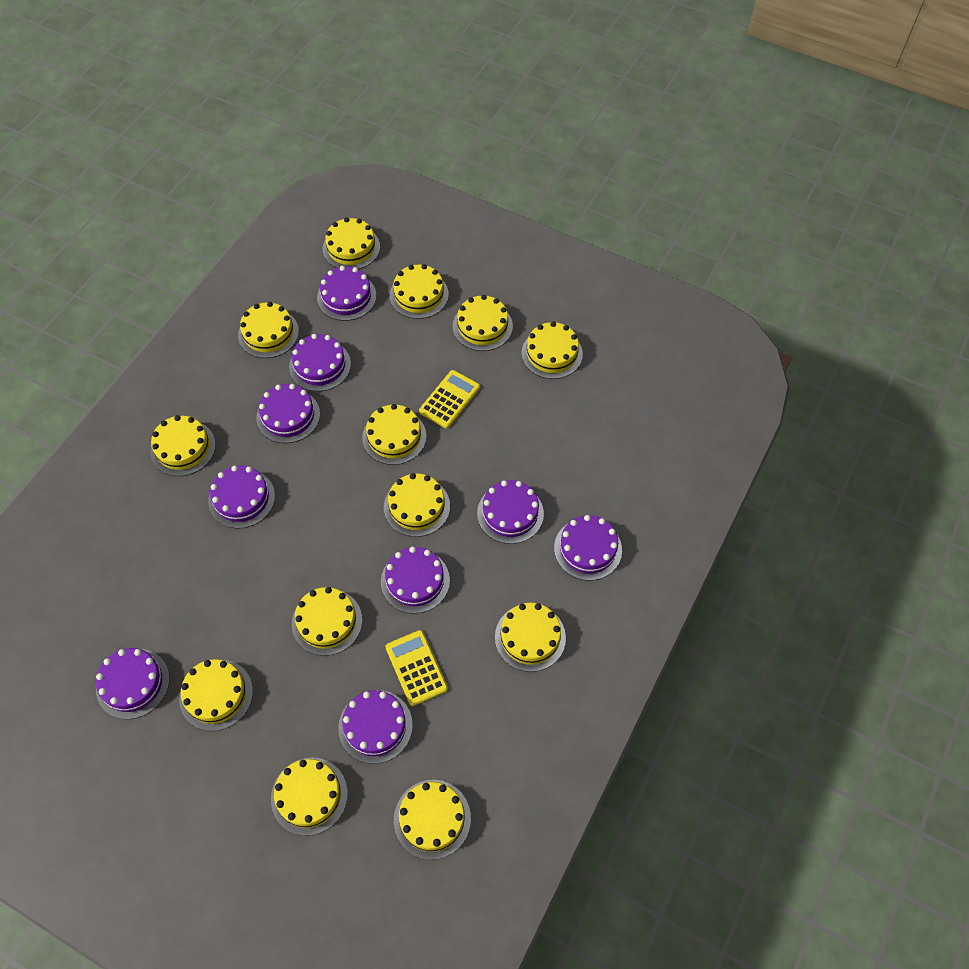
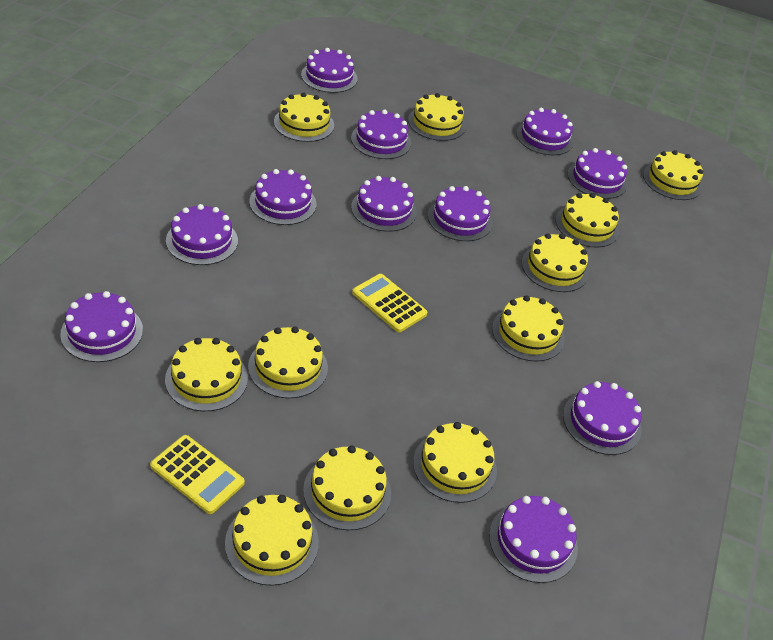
purple cake: 9 -> 11
yellow cake: 13 -> 11

